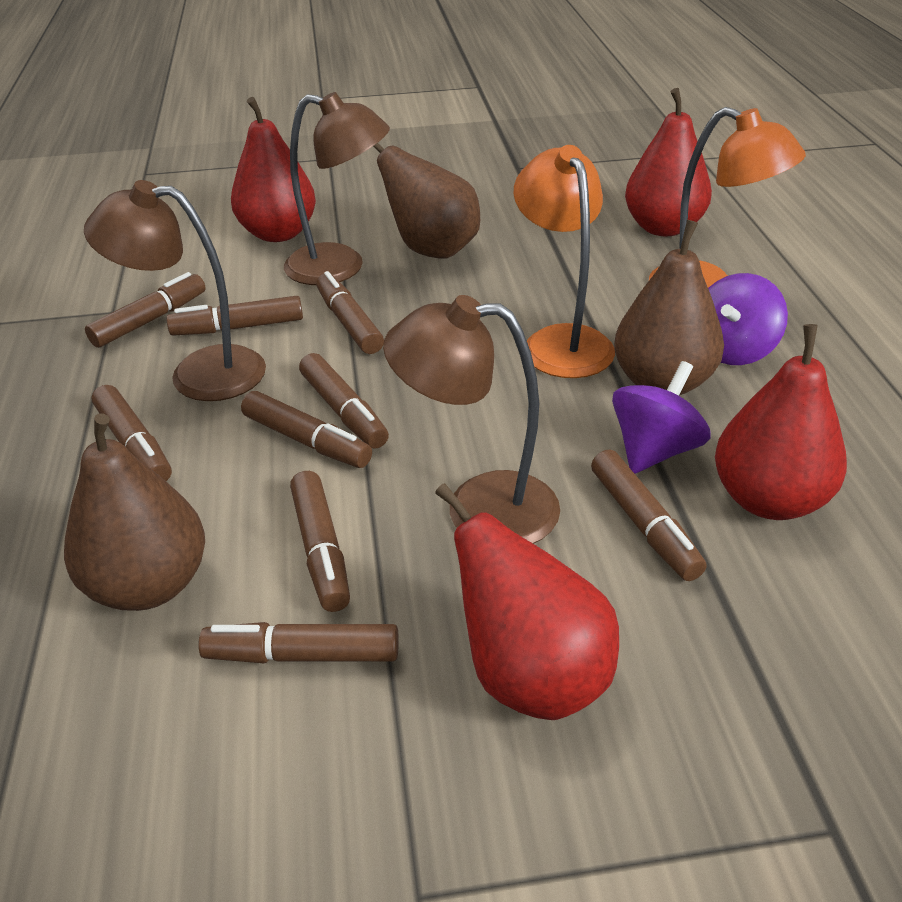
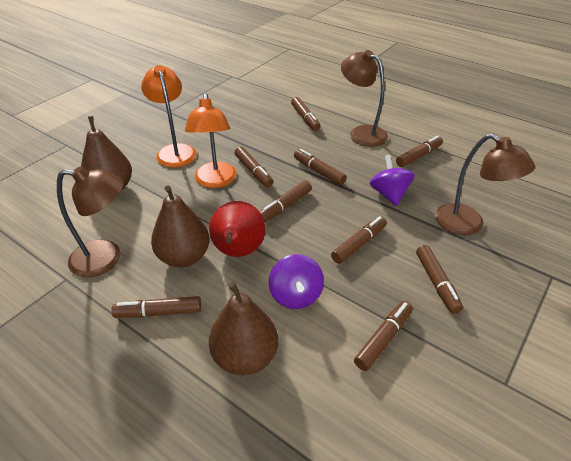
red pear: 4 -> 1

